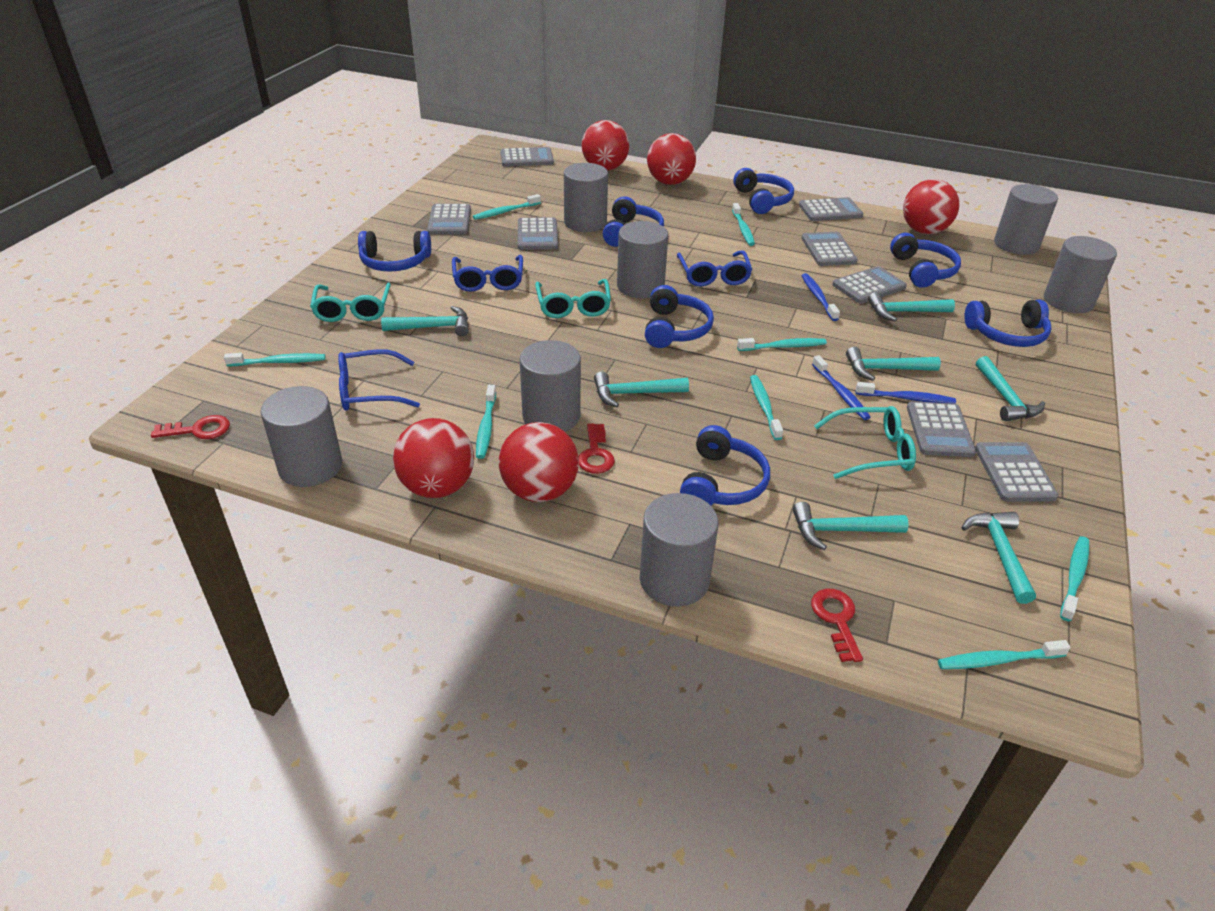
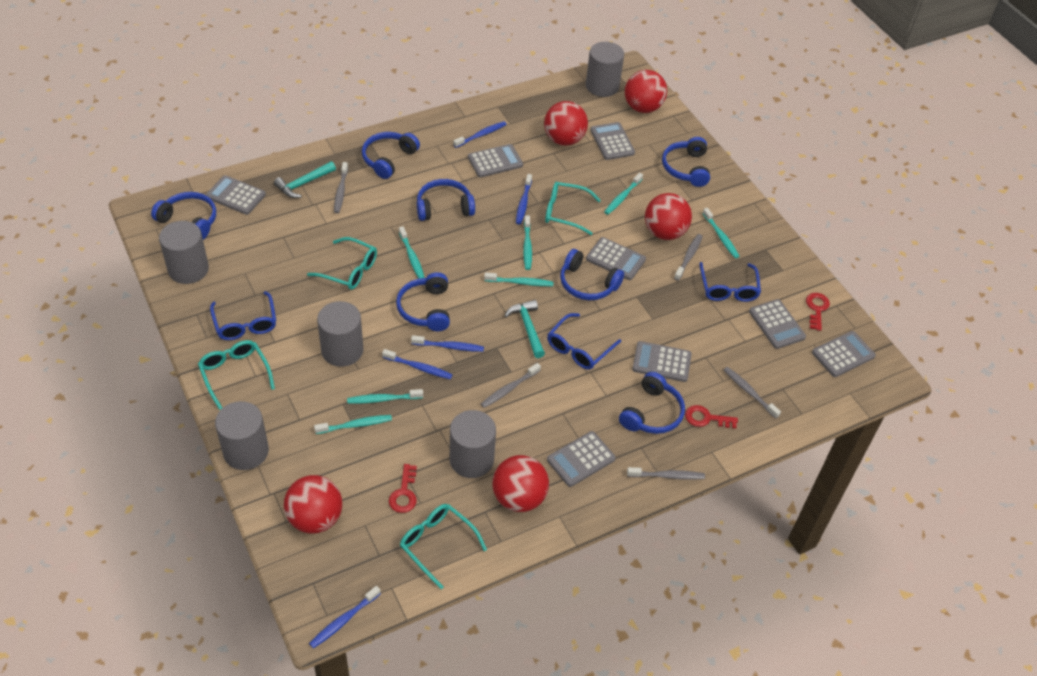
blue toothbrush: 3 -> 5
grey cylinder: 7 -> 5
grey toothbrush: 0 -> 5
turquoise glasses: 3 -> 4
turquoise hammer: 7 -> 2
turquoise toothbrush: 8 -> 7

